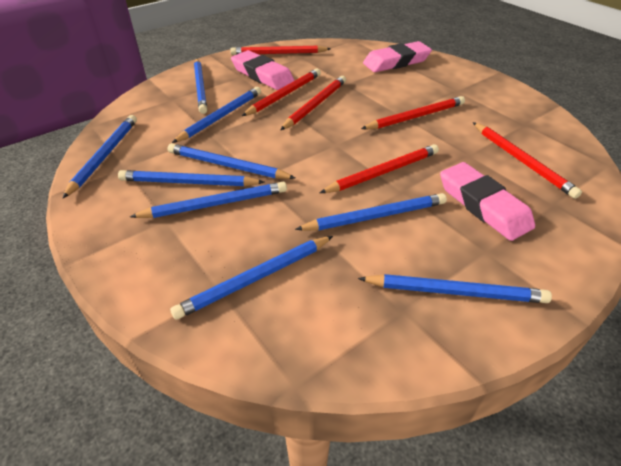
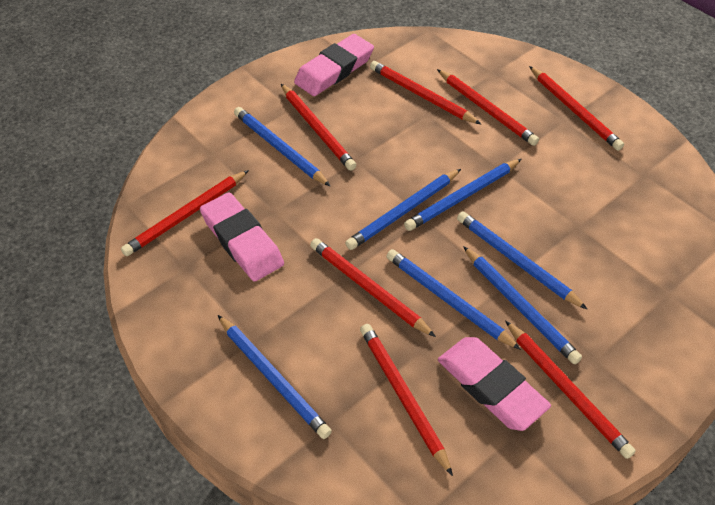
blue pencil: 9 -> 7
red pencil: 6 -> 8

